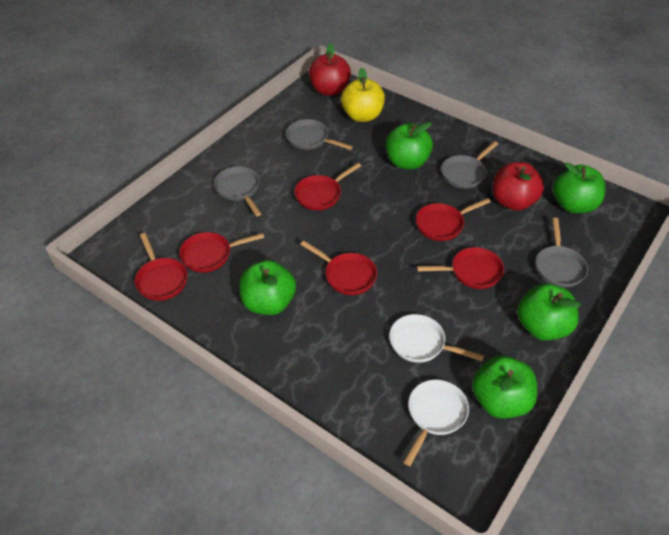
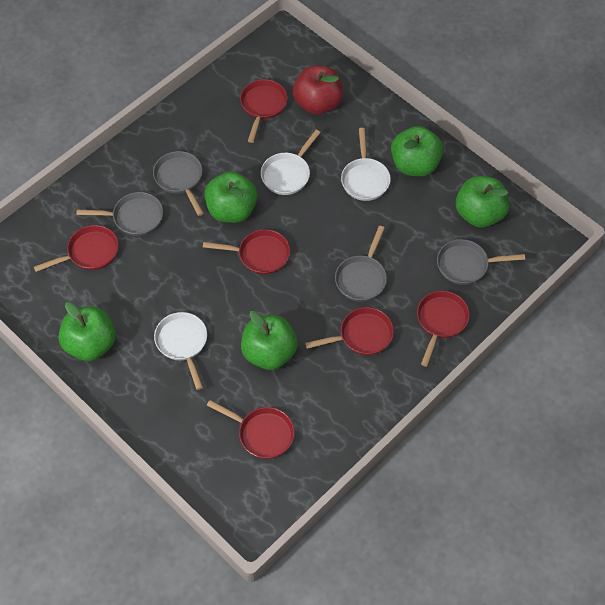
red apple: 2 -> 1
white pan: 2 -> 3
yellow apple: 1 -> 0

